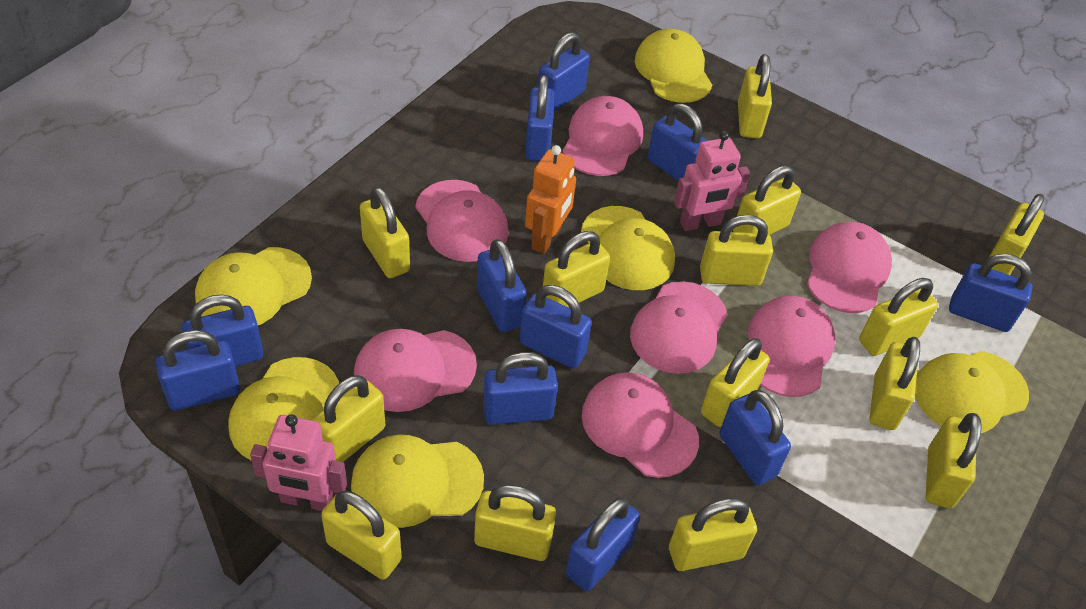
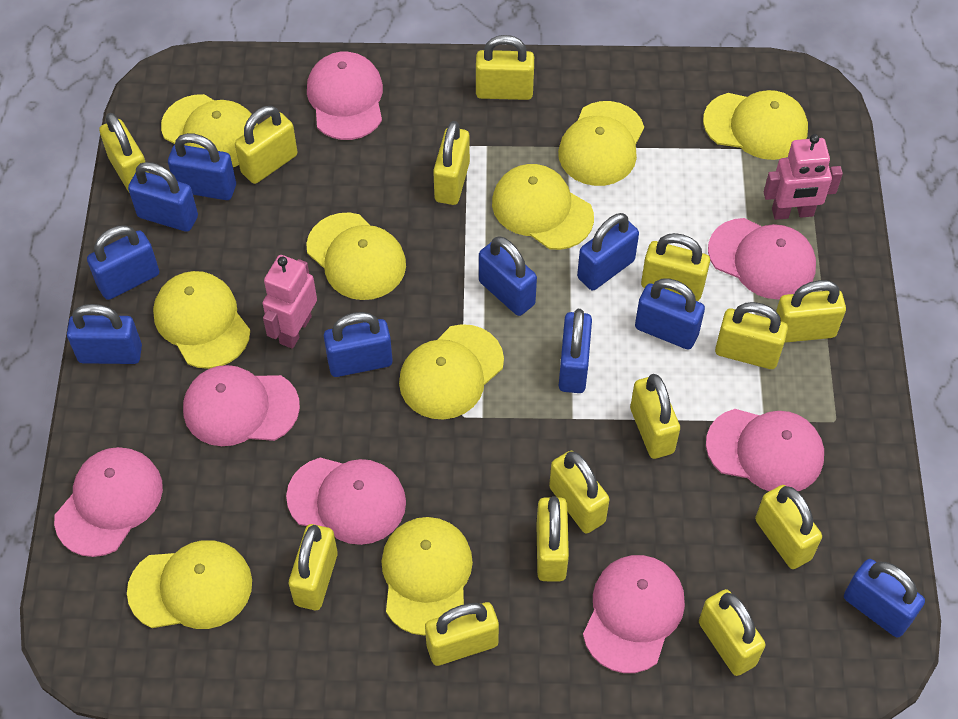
blue padlock: 11 -> 10
orange robot: 1 -> 0
yellow cap: 6 -> 9

